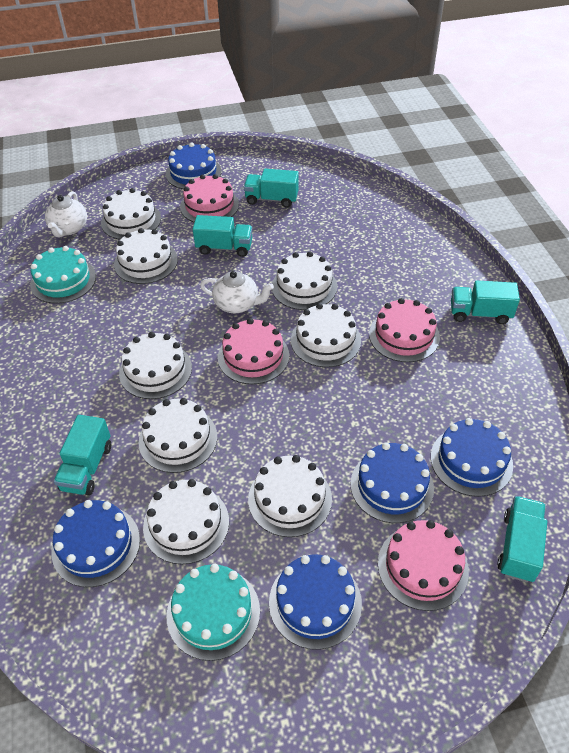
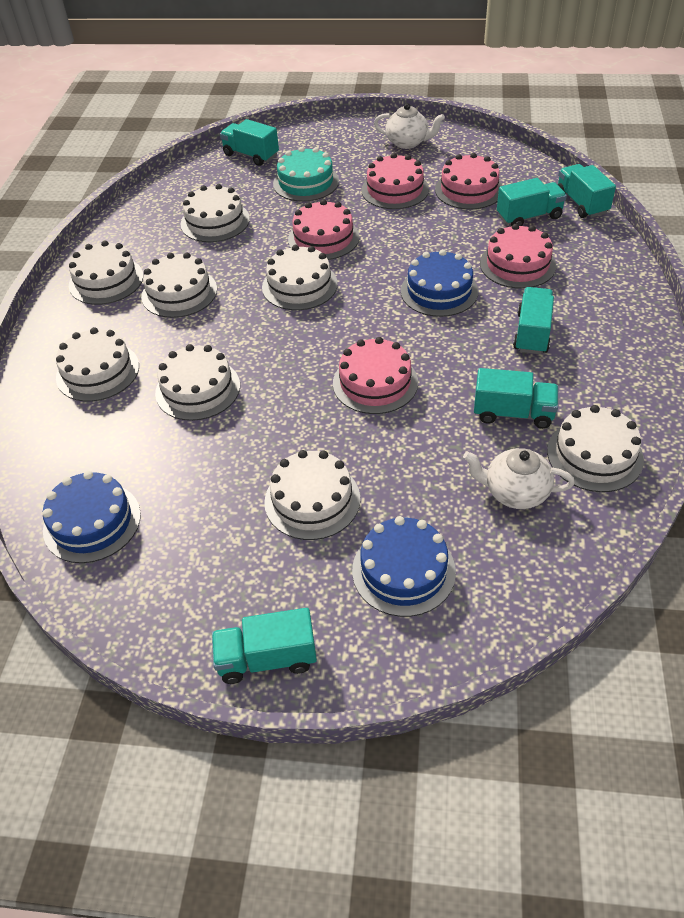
blue cake: 5 -> 3
pink cake: 4 -> 5
turquoise cake: 2 -> 1
turquoise truck: 5 -> 6

